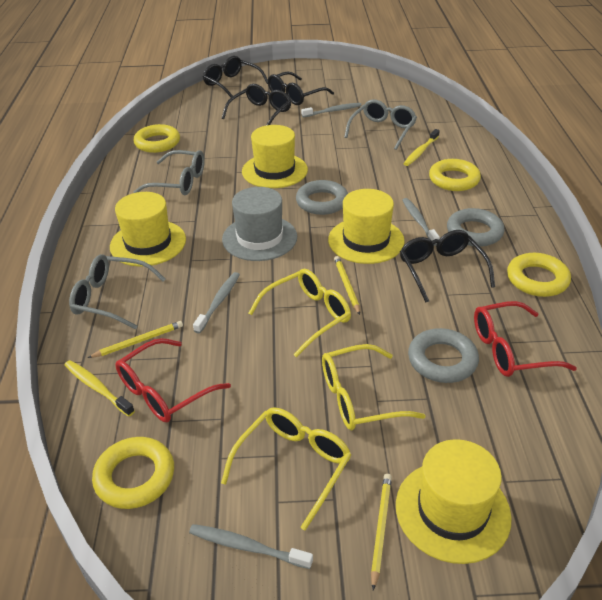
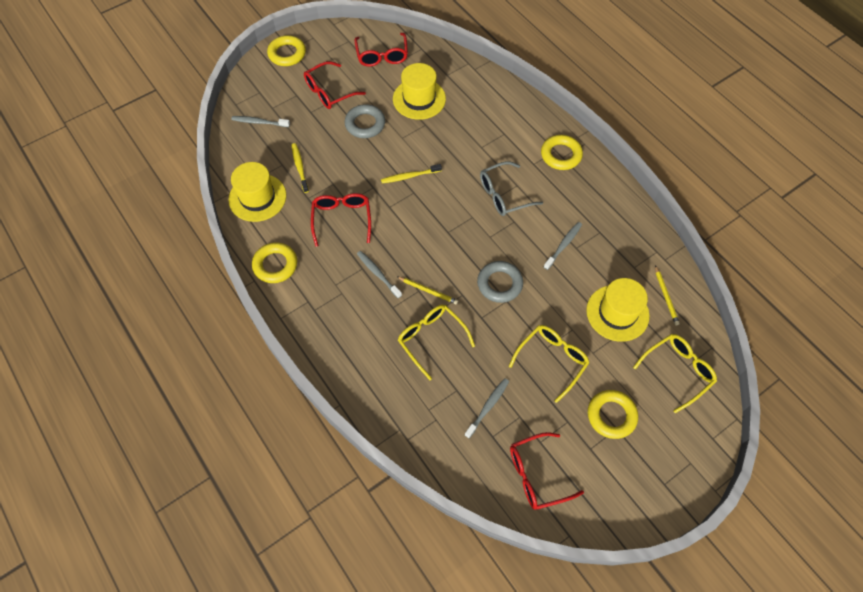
black glasses: 4 -> 0
grey glasses: 3 -> 1
grey hat: 1 -> 0
grey ring: 3 -> 2
red glasses: 2 -> 4
yellow hat: 4 -> 3
yellow pencil: 3 -> 2

